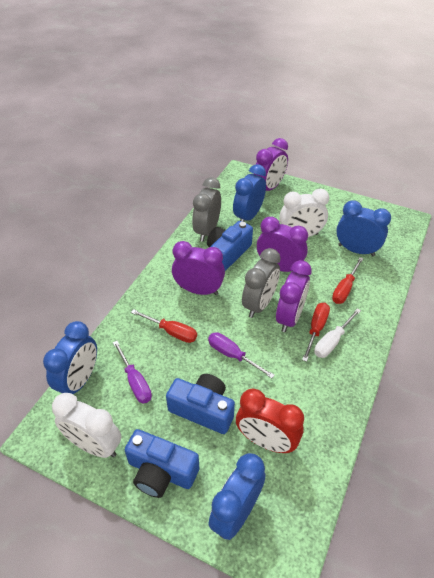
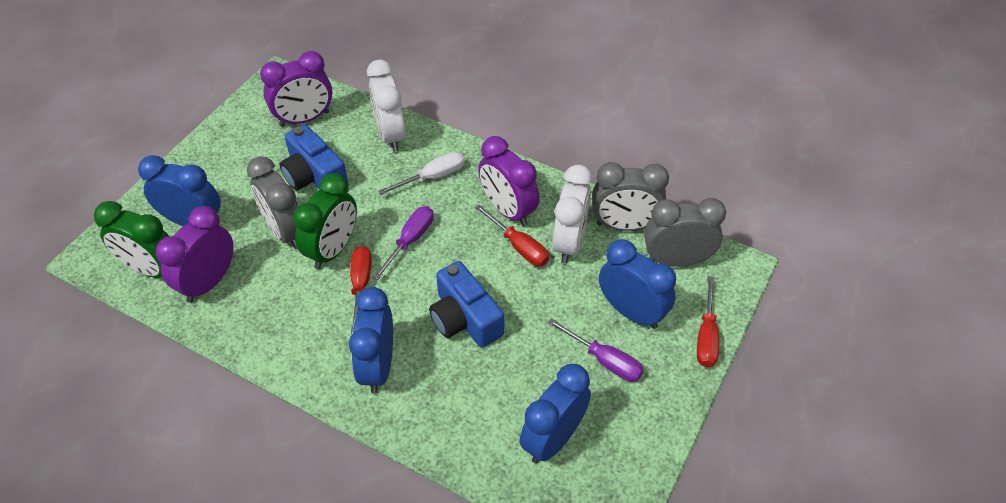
blue camera: 3 -> 2
green clock: 0 -> 2
grey clock: 2 -> 3
purple clock: 4 -> 3
red clock: 1 -> 0

